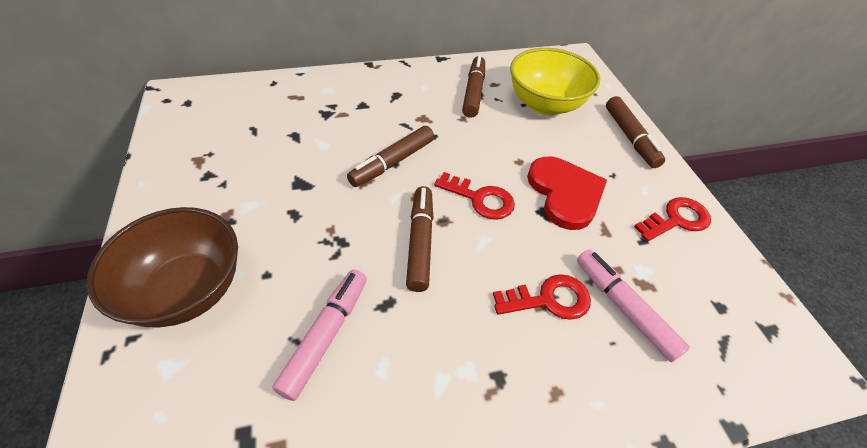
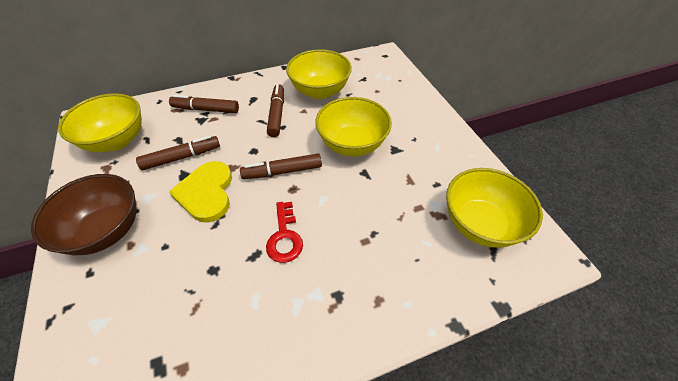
pink marker: 2 -> 0
red heart: 1 -> 0
red key: 3 -> 1
yellow bowl: 1 -> 4
yellow heart: 0 -> 1

